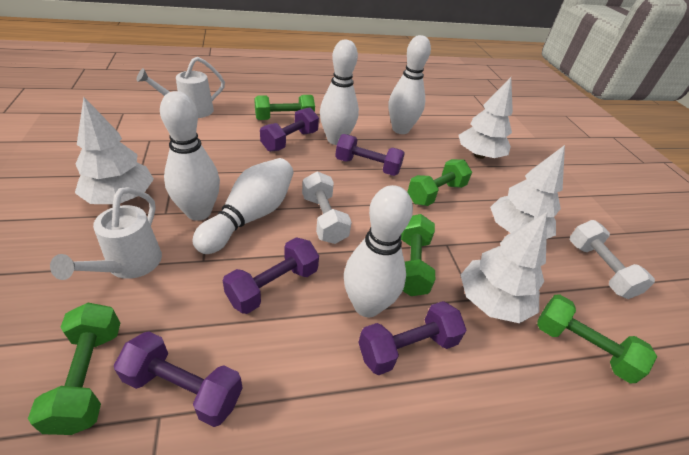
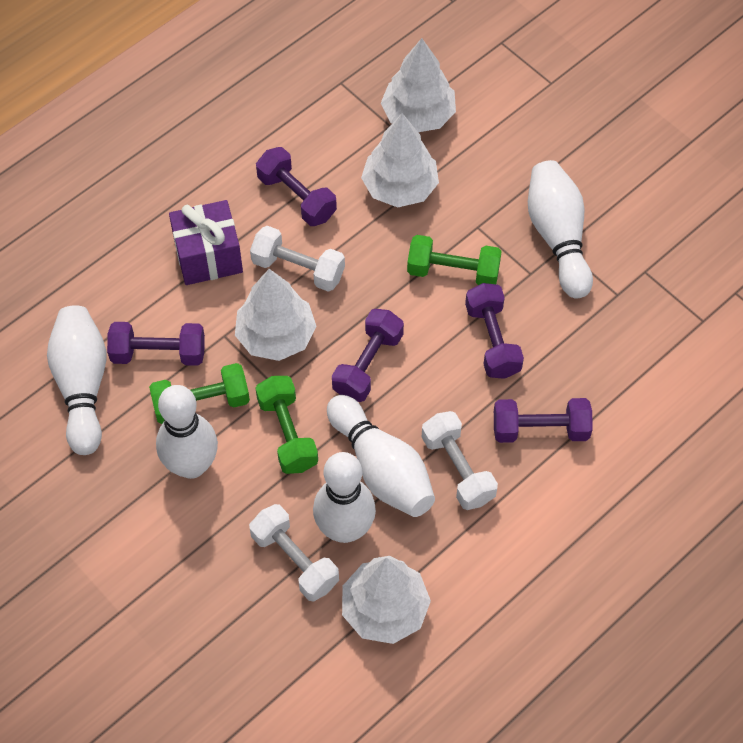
green dumbbell: 5 -> 3
purple gift: 0 -> 1
white dumbbell: 2 -> 3
white watering can: 2 -> 0

